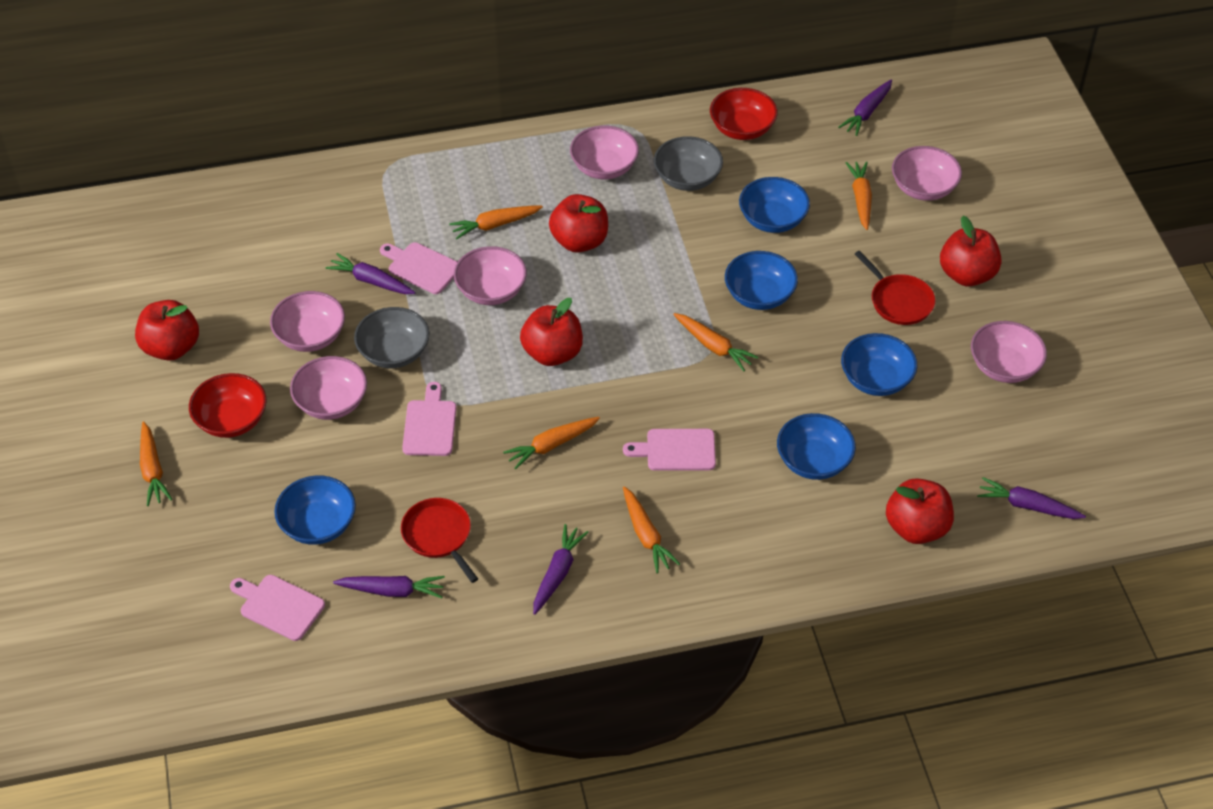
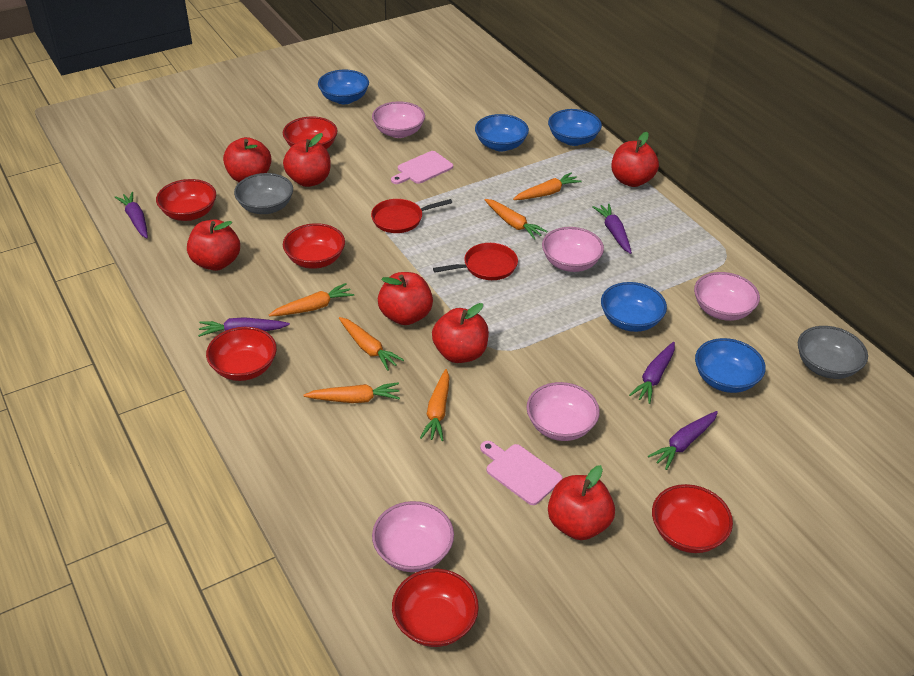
pink bowl: 6 -> 5
pink cutting board: 4 -> 2
red apple: 5 -> 7
red bowl: 2 -> 6

